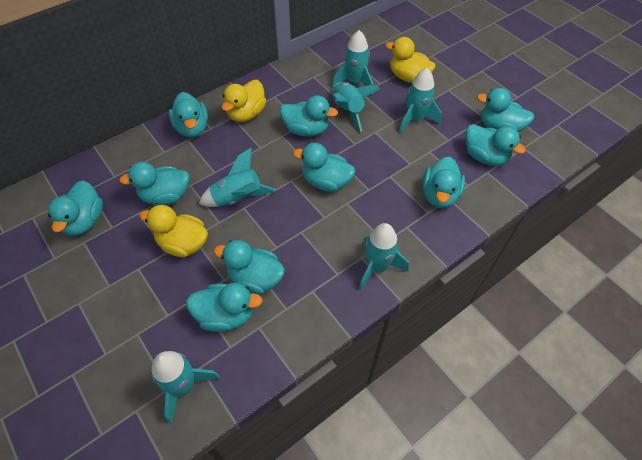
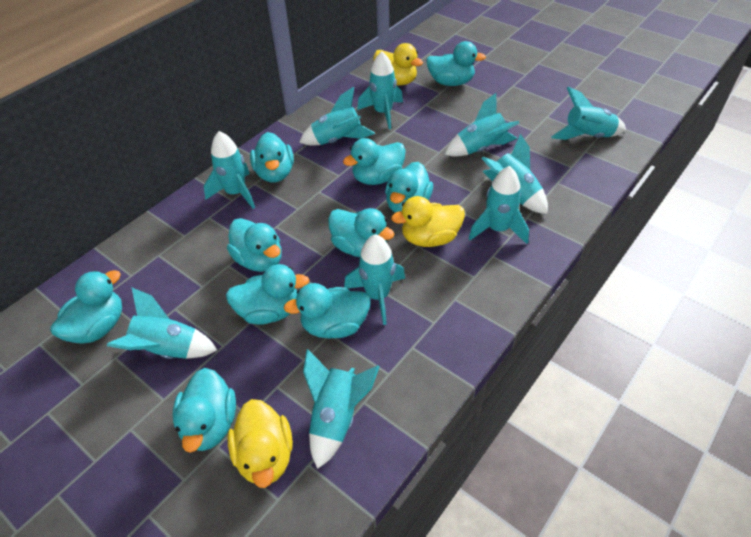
turquoise rocket: 6 -> 10

